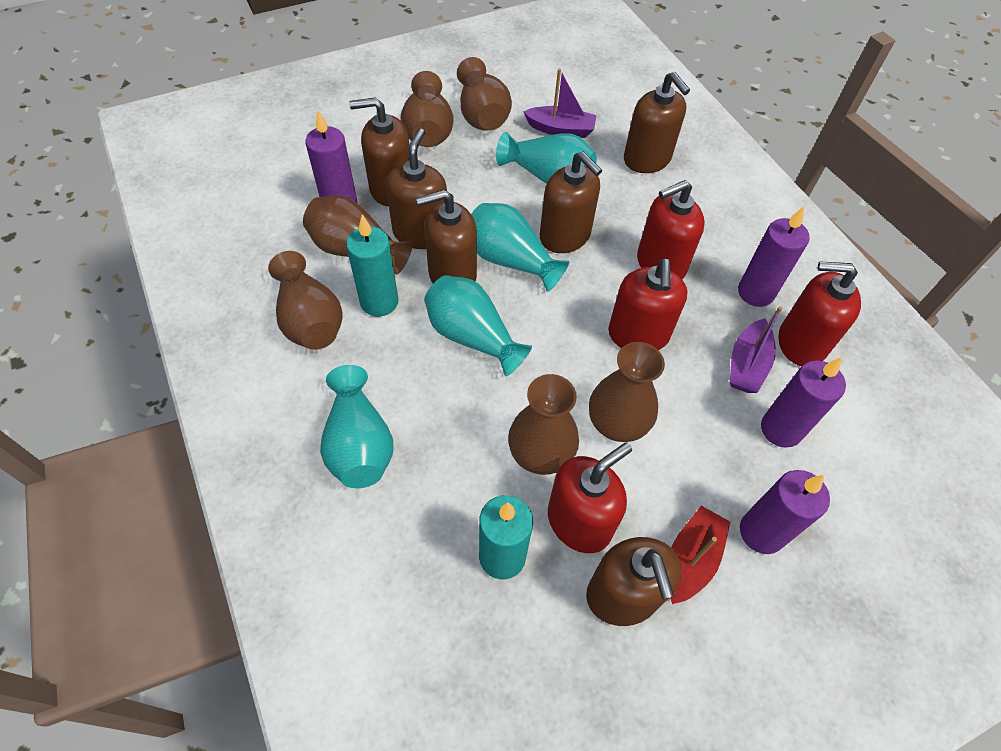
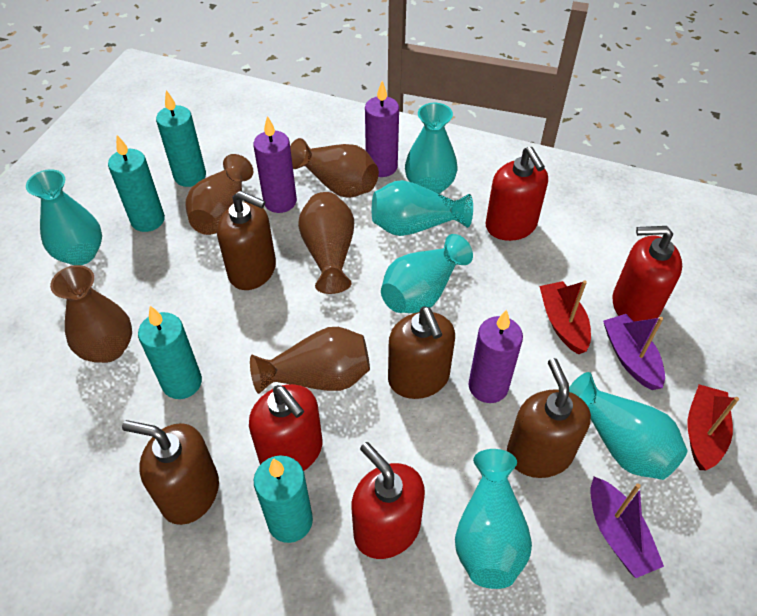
brown soap dispenser: 6 -> 4
brown vase: 6 -> 5
purple candle: 4 -> 3
red boat: 1 -> 2
turquoise candle: 2 -> 4
turquoise vase: 4 -> 6

